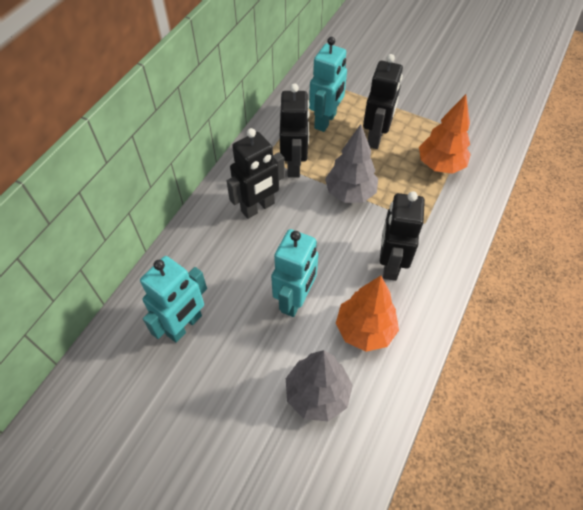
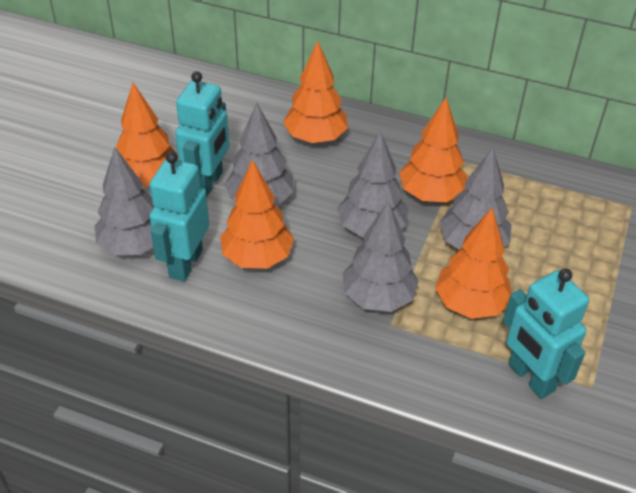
black robot: 4 -> 0
grey tree: 2 -> 5
orange tree: 2 -> 5

